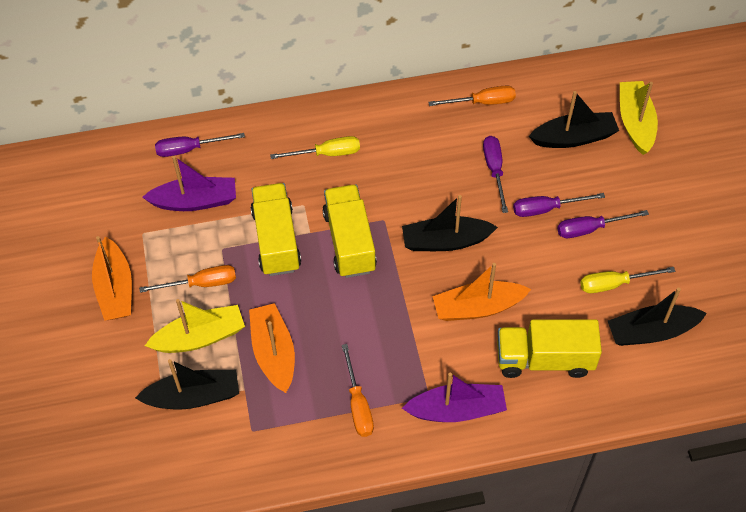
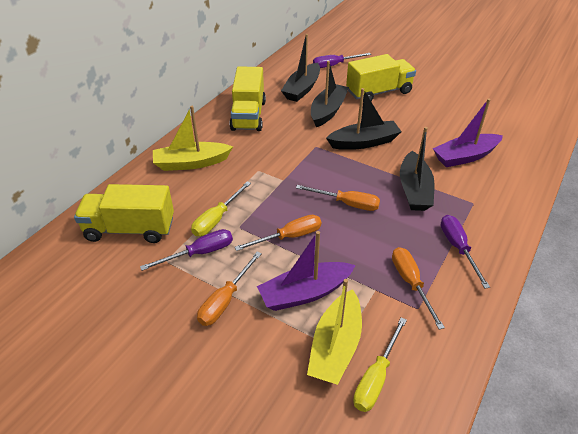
orange boat: 3 -> 0
orange screwdriver: 3 -> 4
purple screwdriver: 4 -> 3

